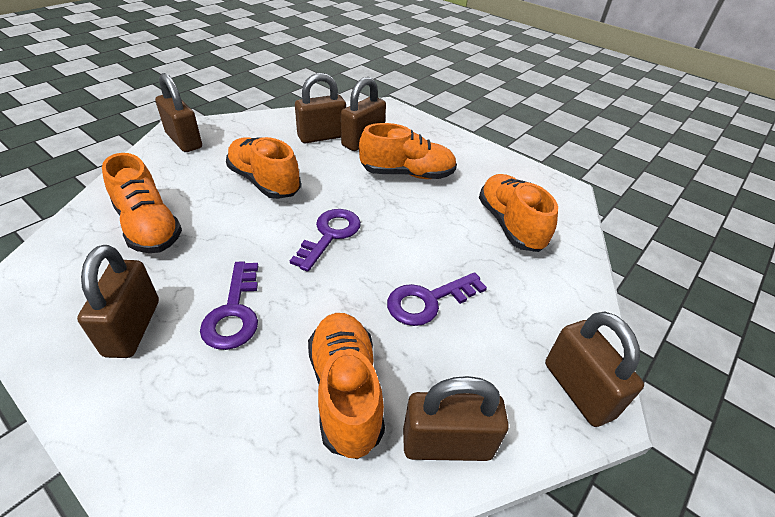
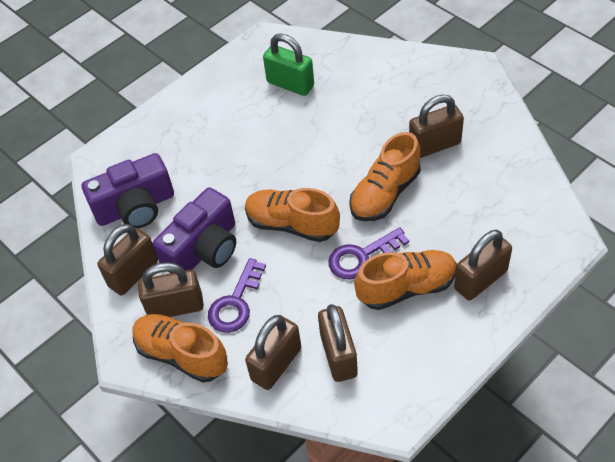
green padlock: 0 -> 1
orange shoe: 5 -> 4
purple camera: 0 -> 2
purple key: 3 -> 2

